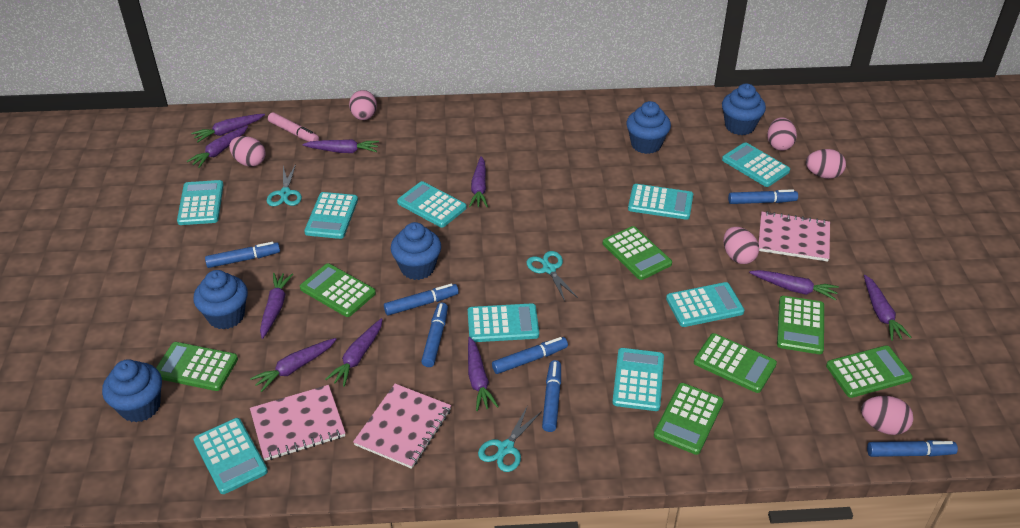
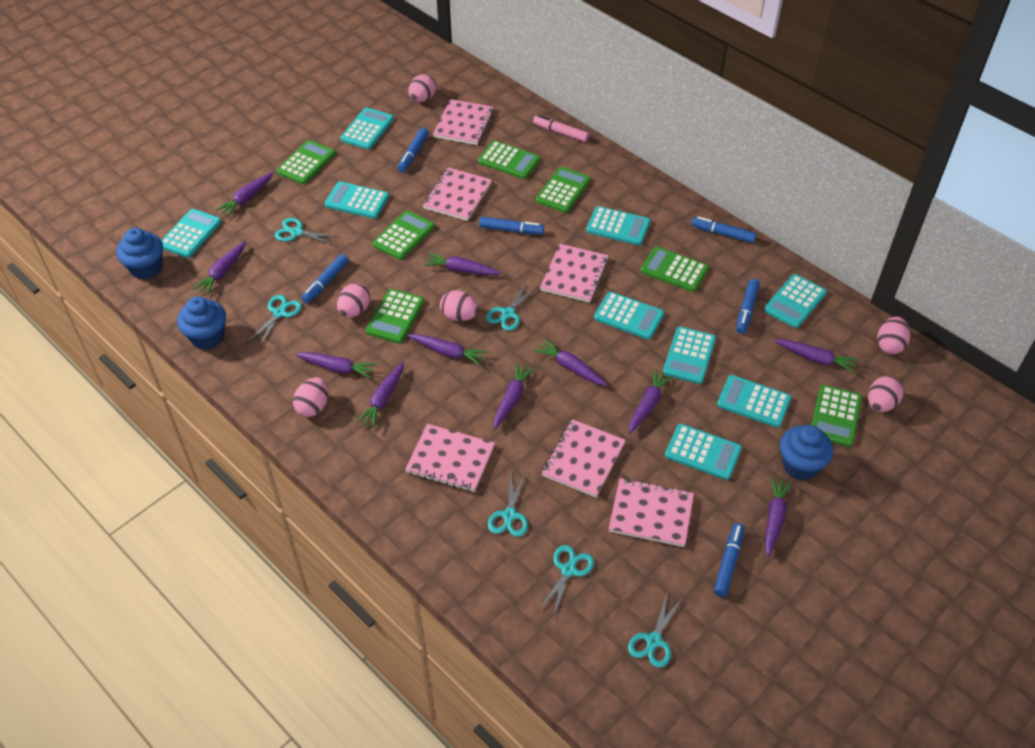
blue cupcake: 5 -> 3
blue marker: 7 -> 6
pink notebook: 3 -> 6
purple carrot: 10 -> 11
turquoise scissors: 3 -> 6

